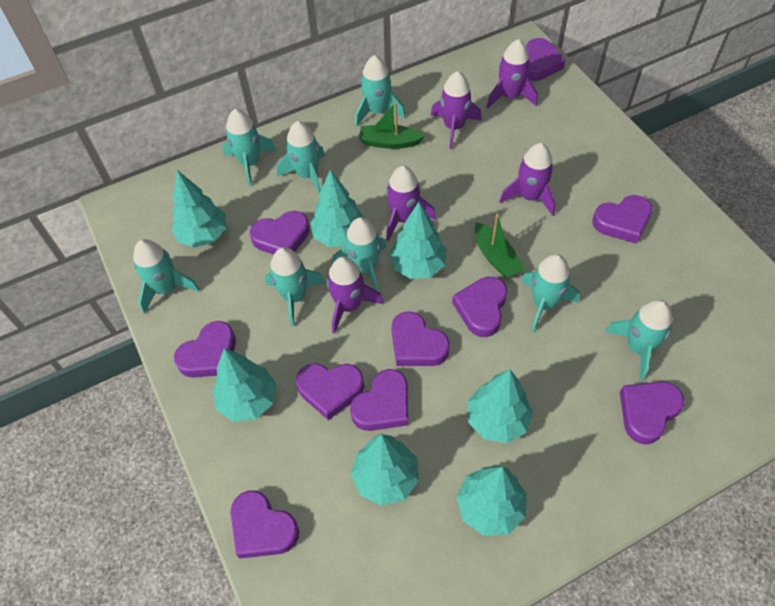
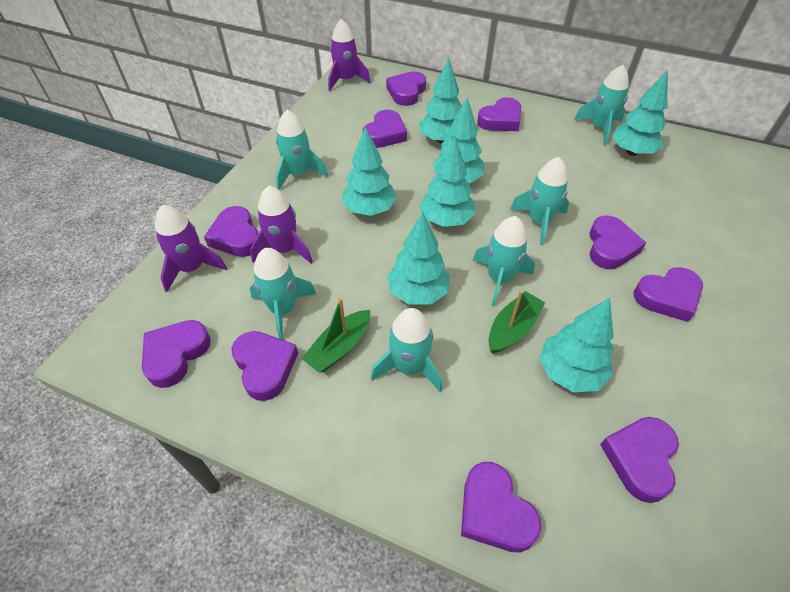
purple rocket: 5 -> 3
turquoise rocket: 8 -> 6

